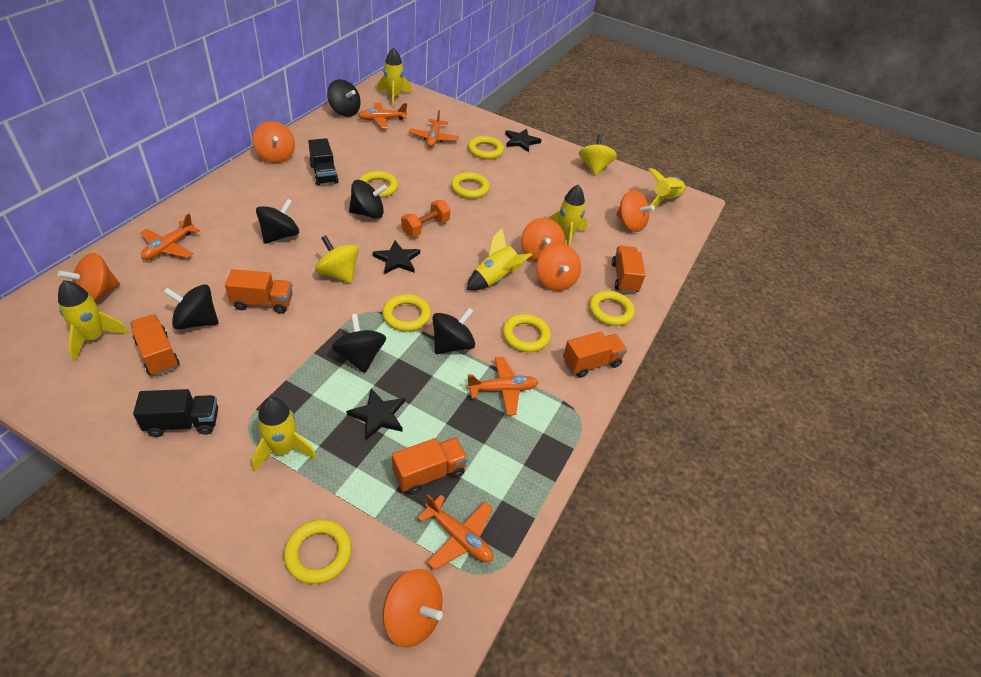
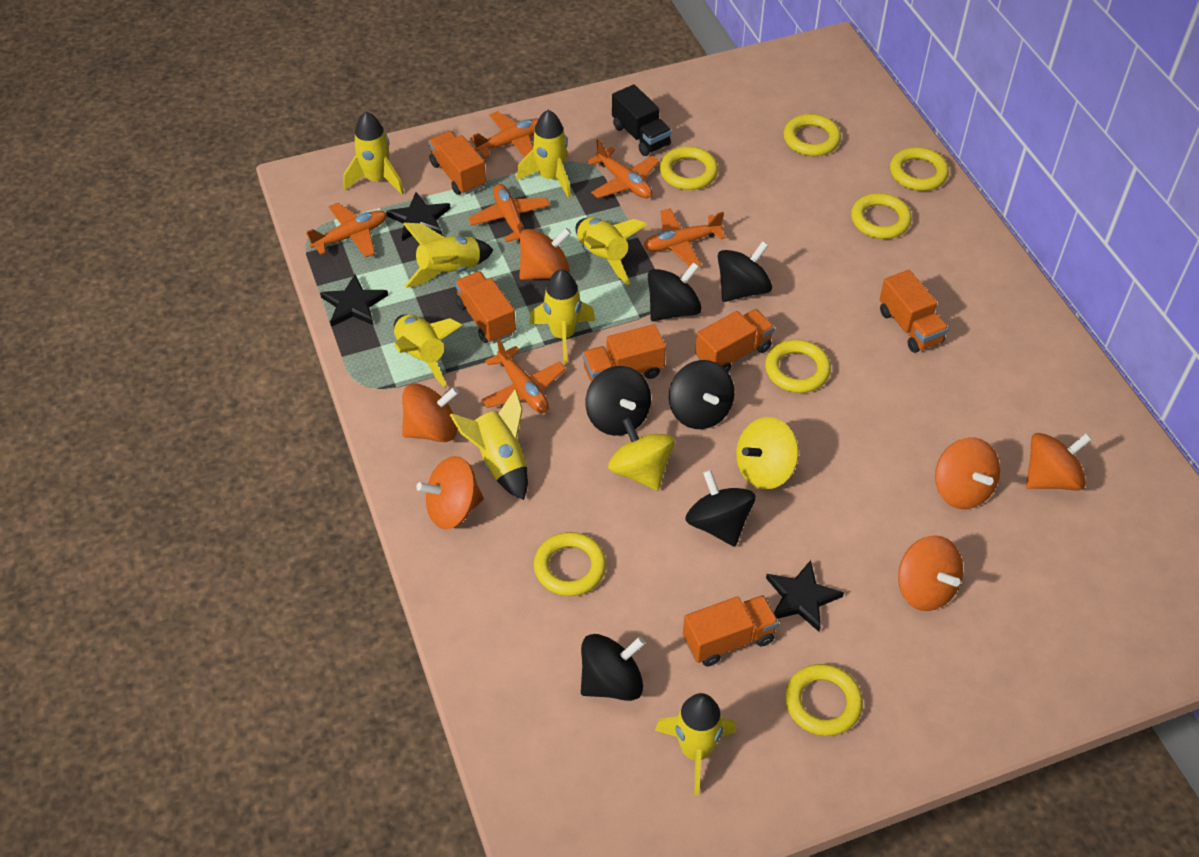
black truck: 2 -> 1
orange dumbbell: 1 -> 0
orange plane: 5 -> 6
orange truck: 5 -> 6
yellow rocket: 6 -> 8

